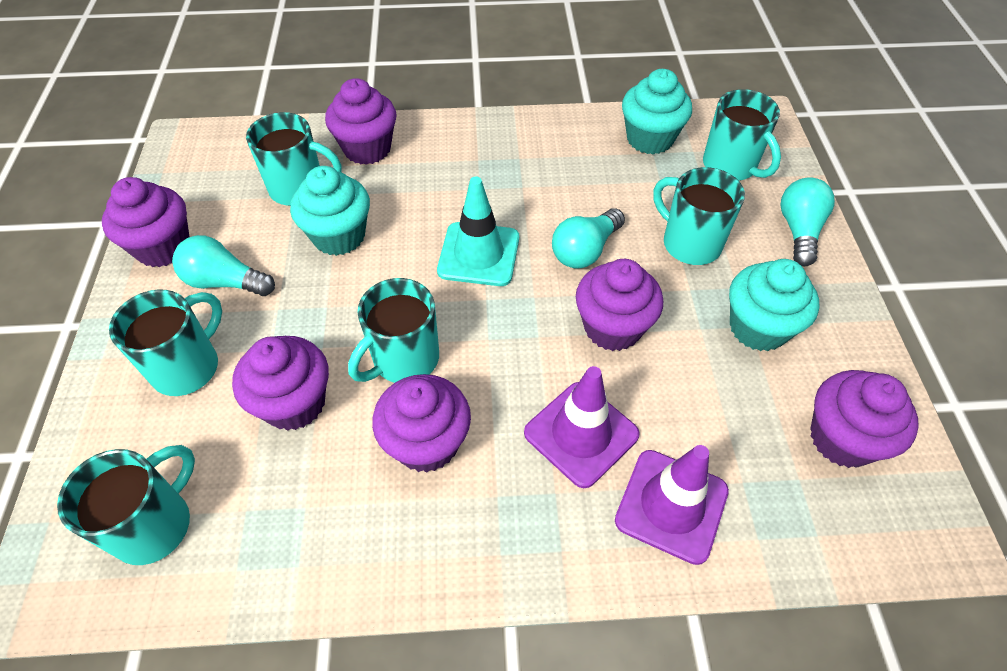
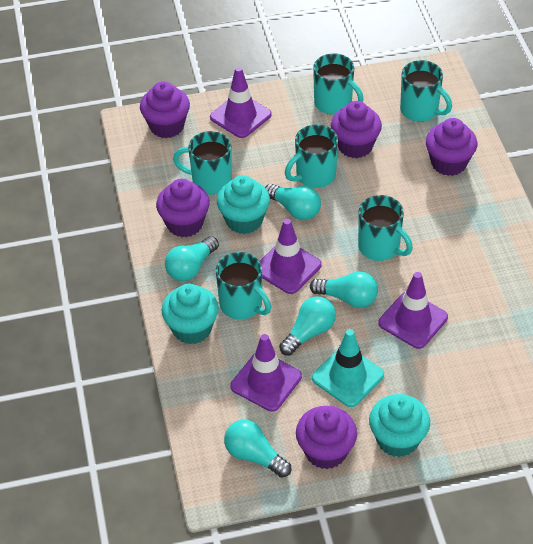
purple cupcake: 6 -> 5
purple traffic cone: 2 -> 4
turquoise light bulb: 3 -> 5

